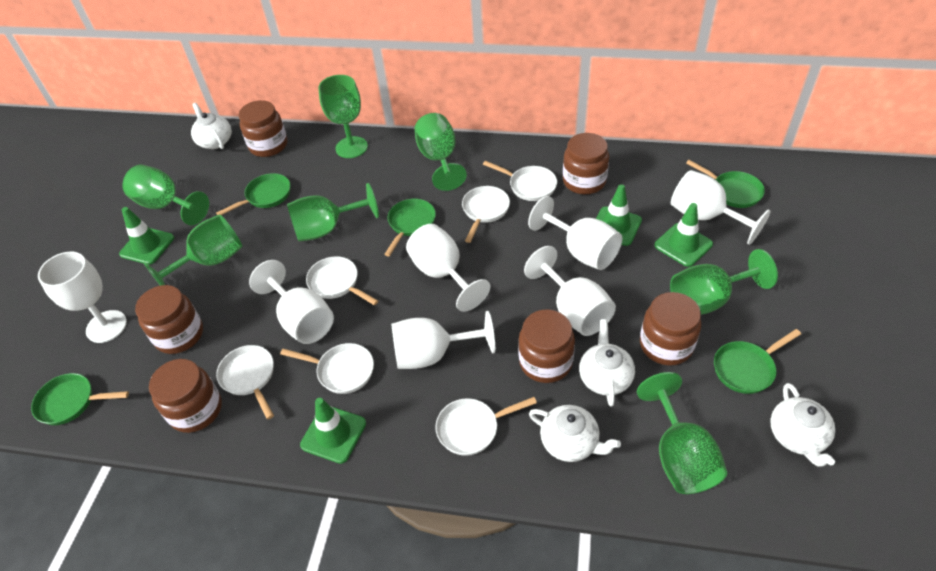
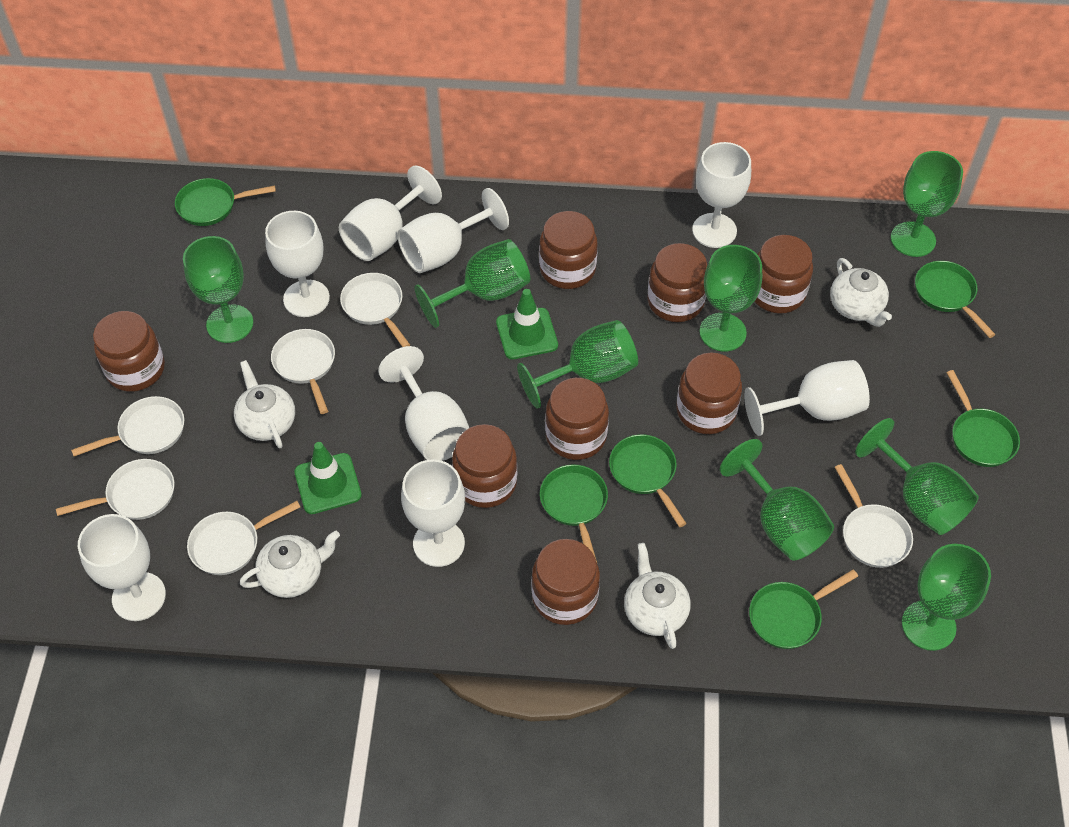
brown jar: 6 -> 8
green goblet: 7 -> 8
green pan: 5 -> 6
green traffic cone: 4 -> 2
white goblet: 7 -> 8

